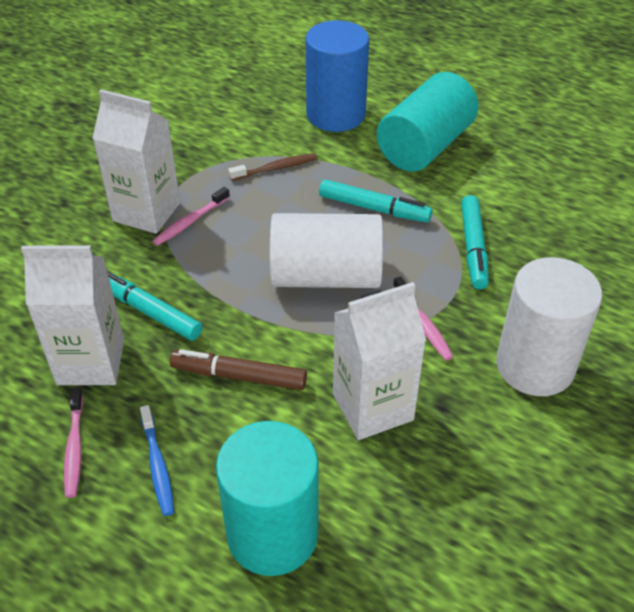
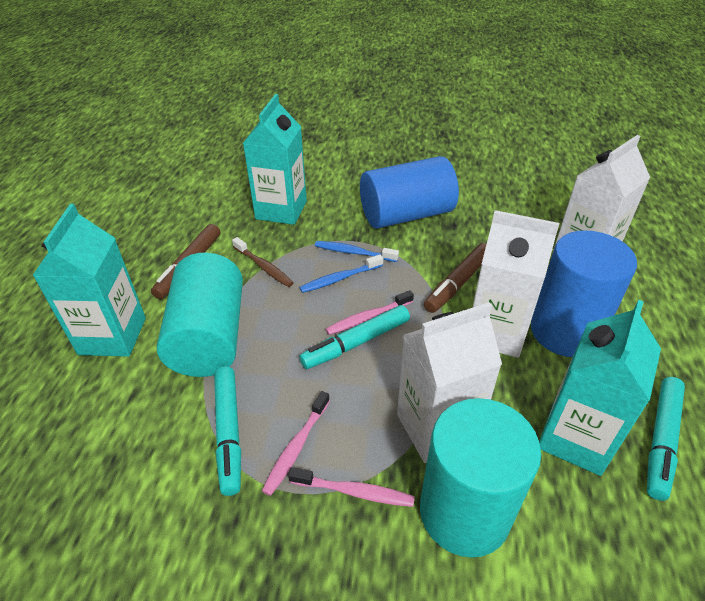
blue cylinder: 1 -> 2
blue toothbrush: 1 -> 2
brown marker: 1 -> 2
turquoise carton: 0 -> 3
white cylinder: 2 -> 0

